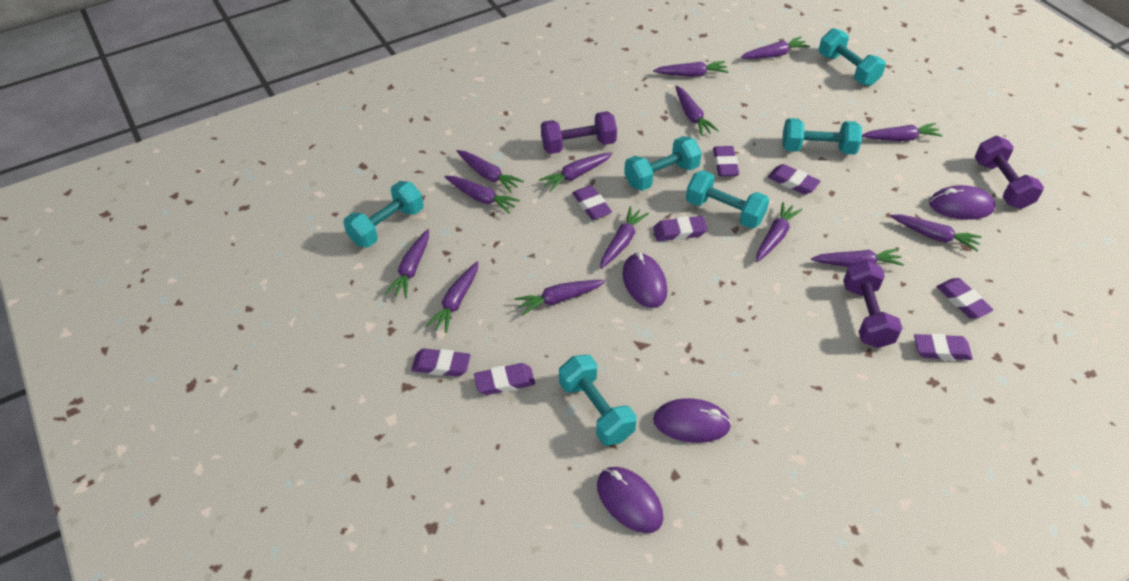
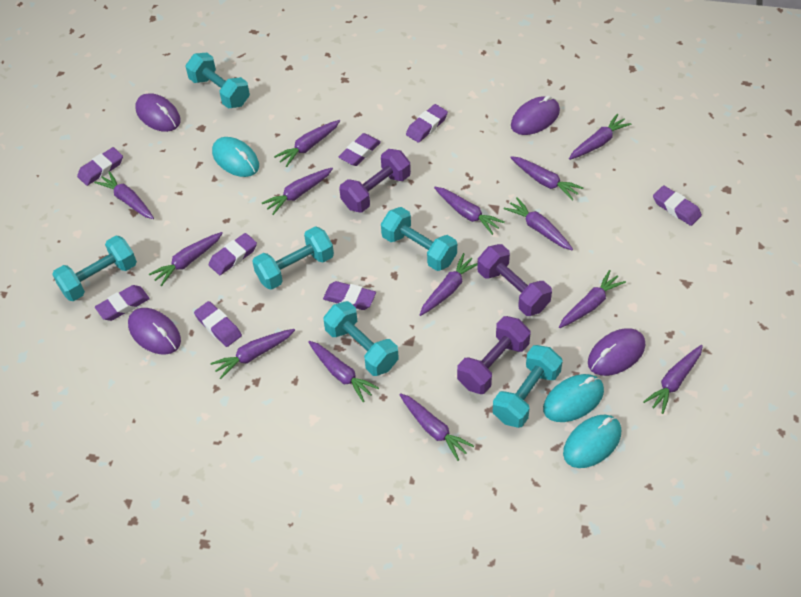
turquoise mouse: 0 -> 3

